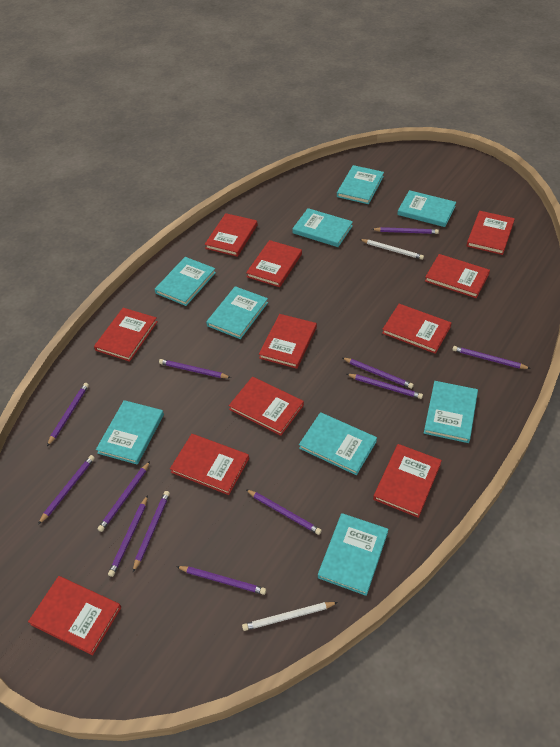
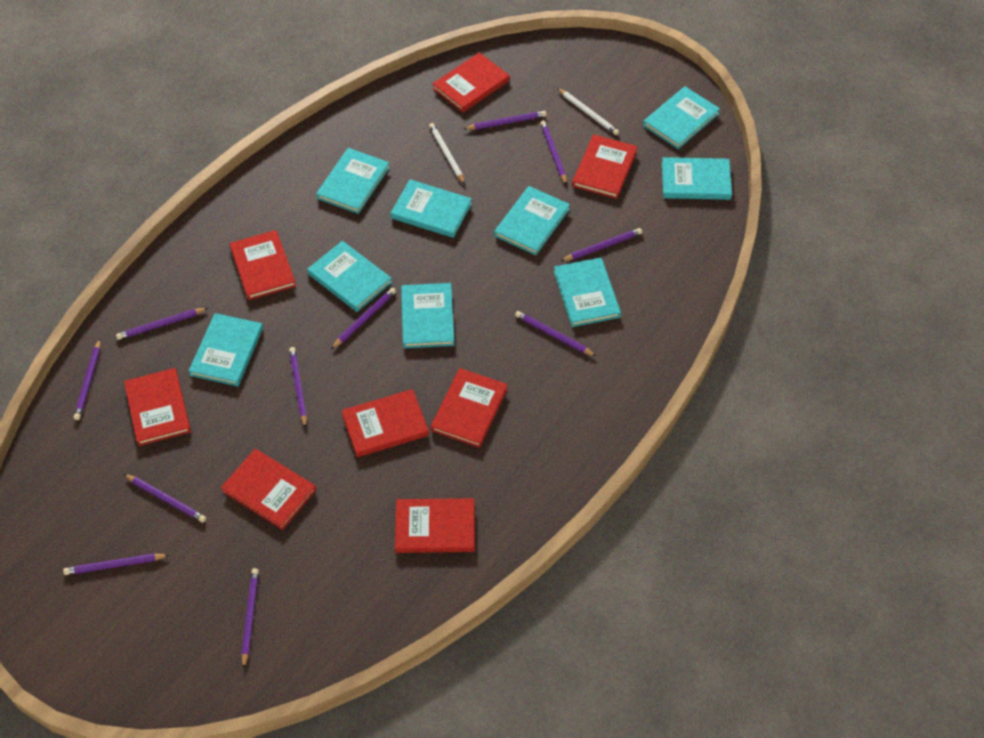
purple pencil: 12 -> 11
red book: 11 -> 8

